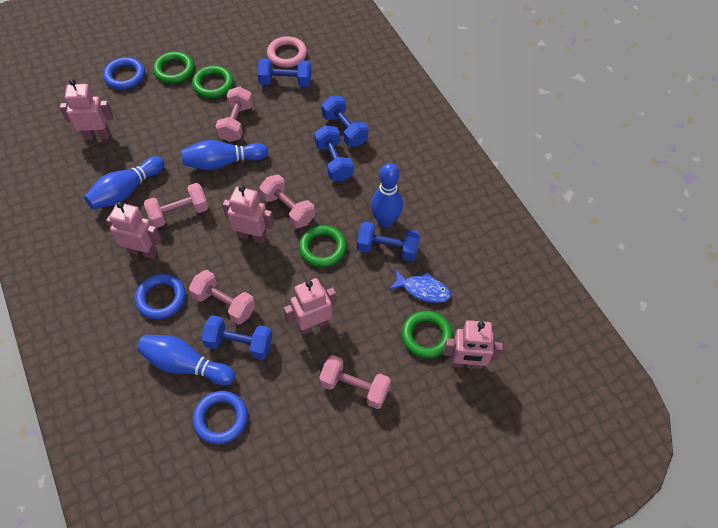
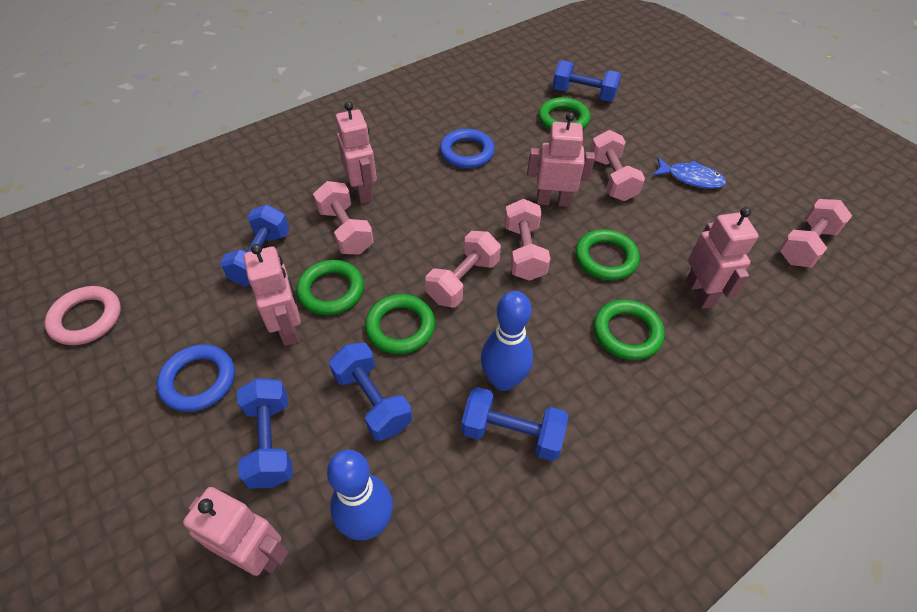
blue bowling pin: 4 -> 2
blue ring: 3 -> 2
green ring: 4 -> 5

